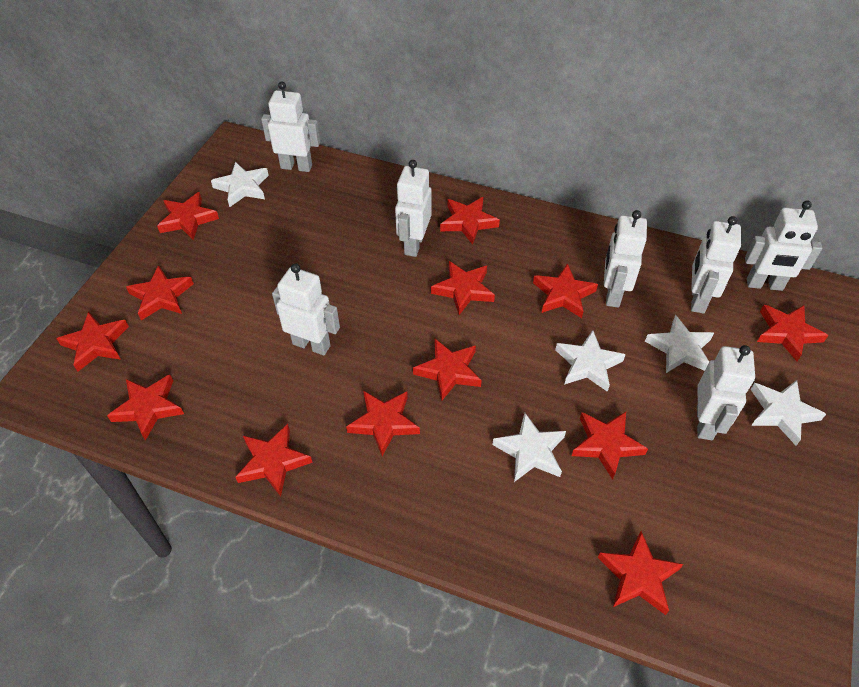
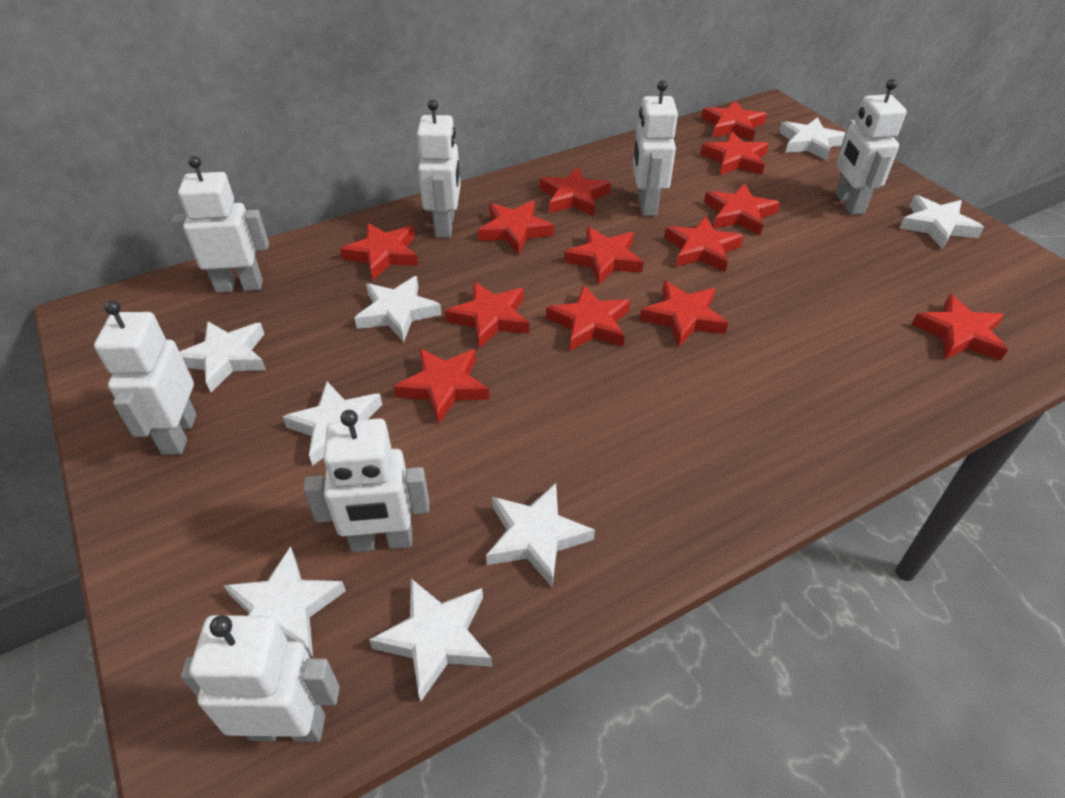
white star: 5 -> 8

